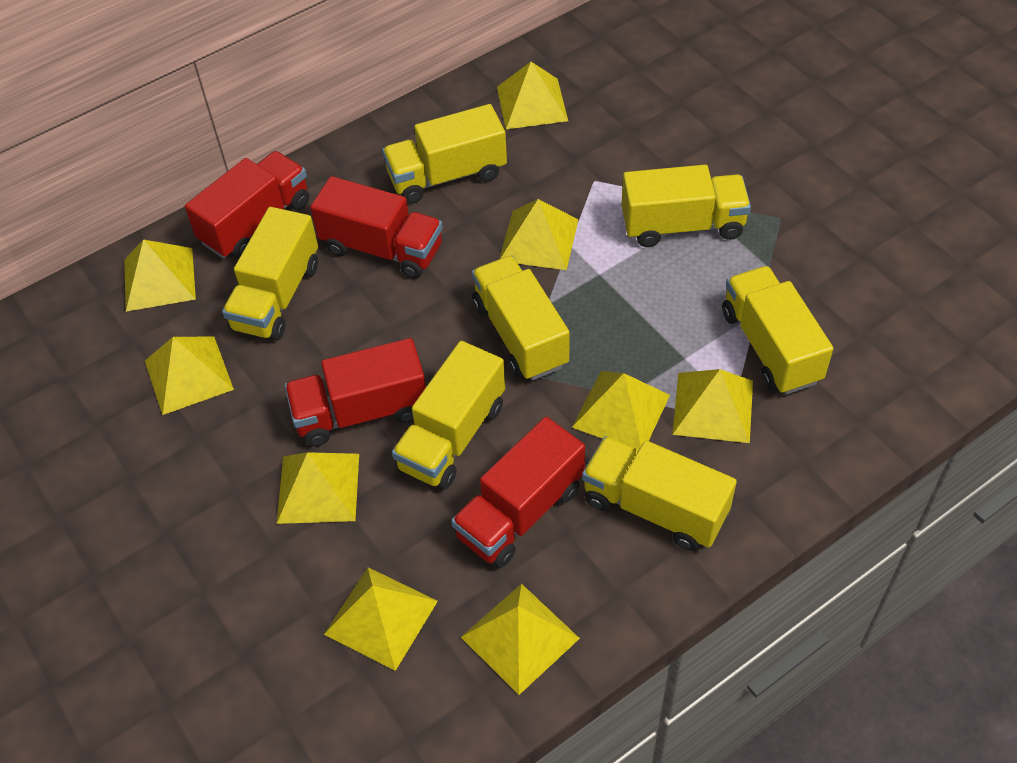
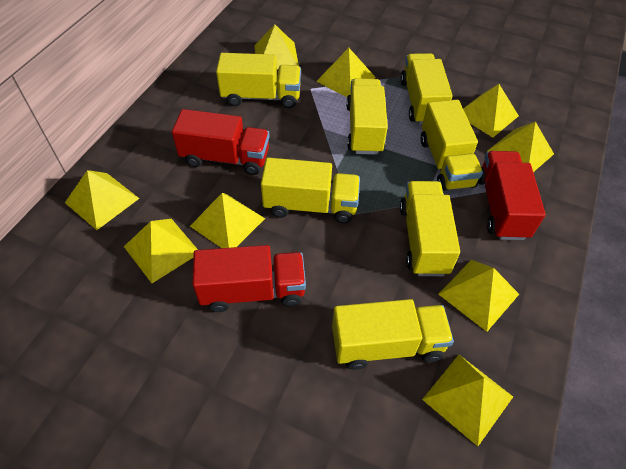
red truck: 4 -> 3

